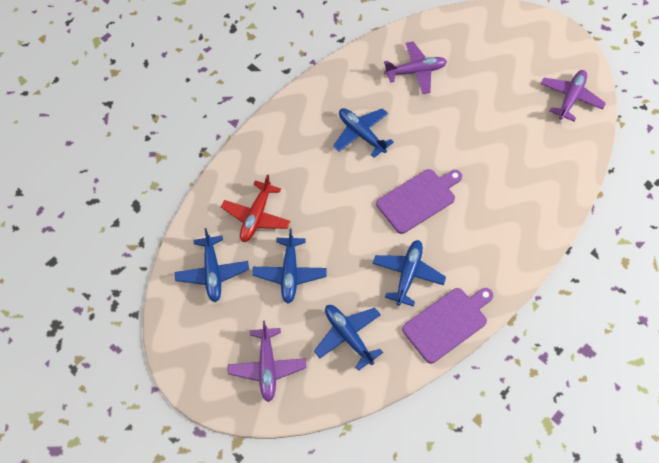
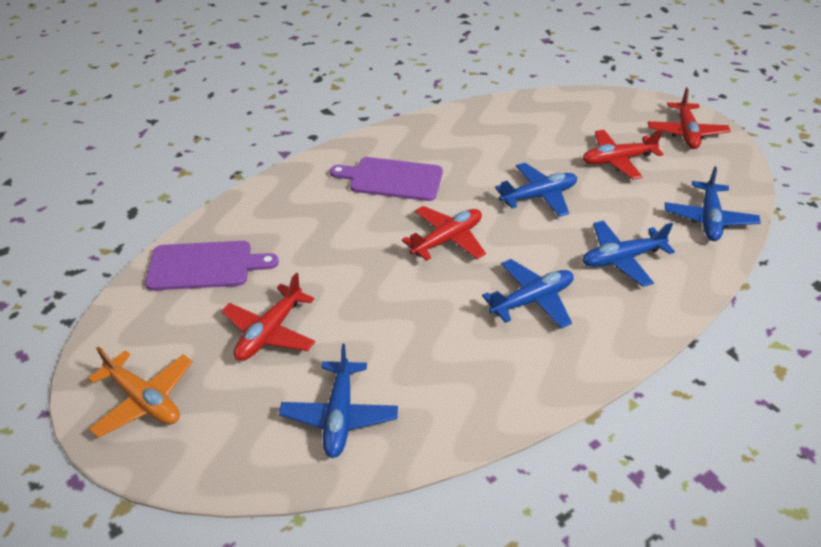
orange plane: 0 -> 1
purple plane: 3 -> 0
red plane: 1 -> 4

